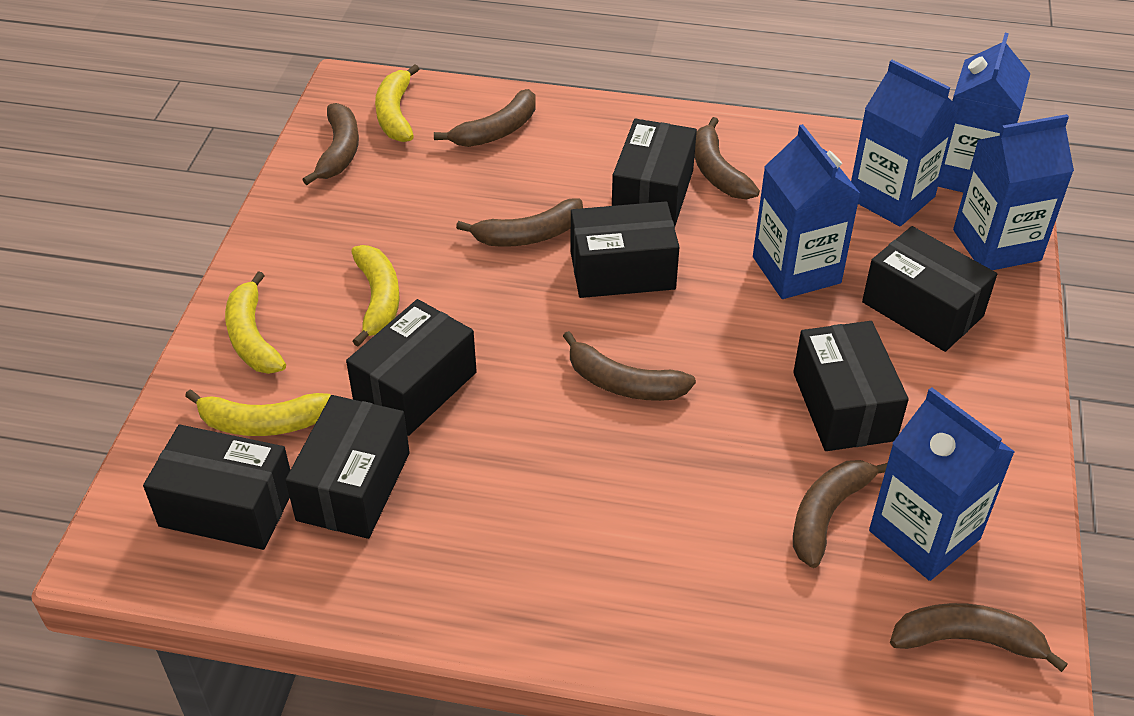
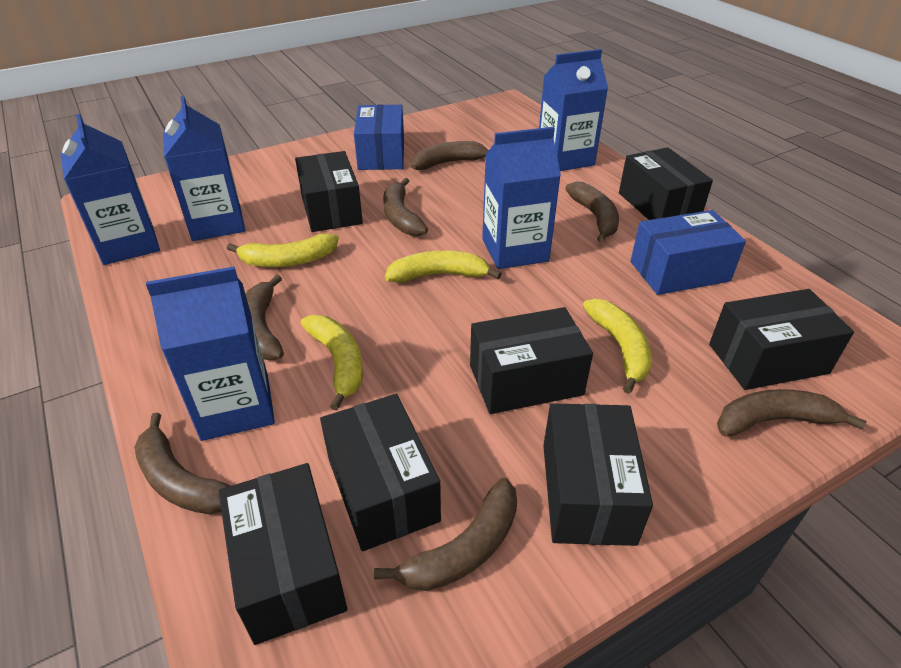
blue box: 0 -> 2

